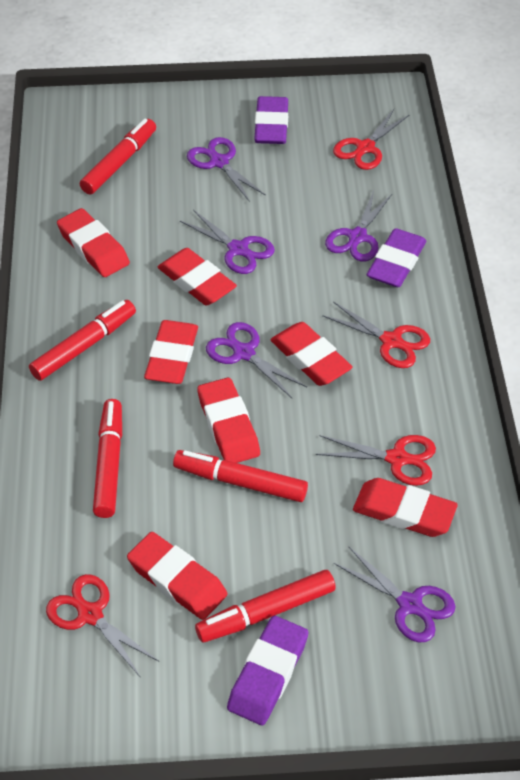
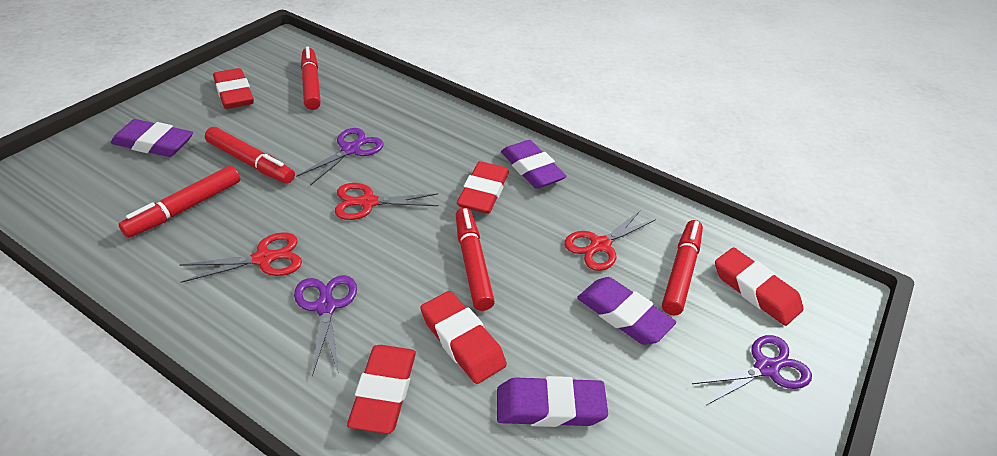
purple eraser: 3 -> 4
purple scissors: 5 -> 3
red eraser: 7 -> 5
red scissors: 4 -> 3

